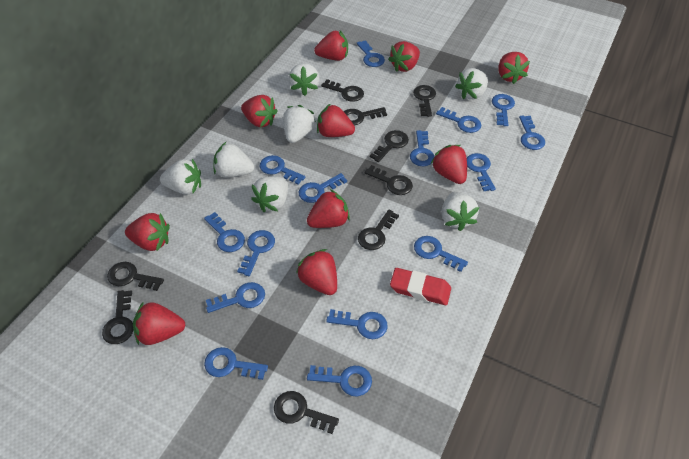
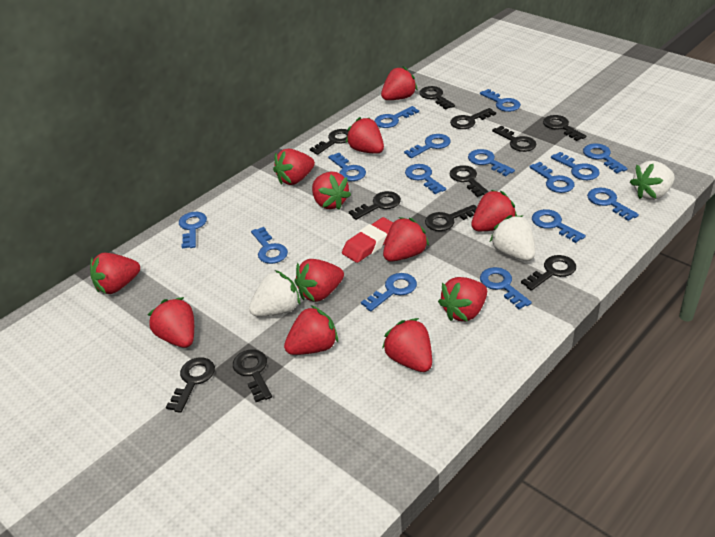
black key: 9 -> 11
red strawberry: 10 -> 12
white strawberry: 7 -> 3

